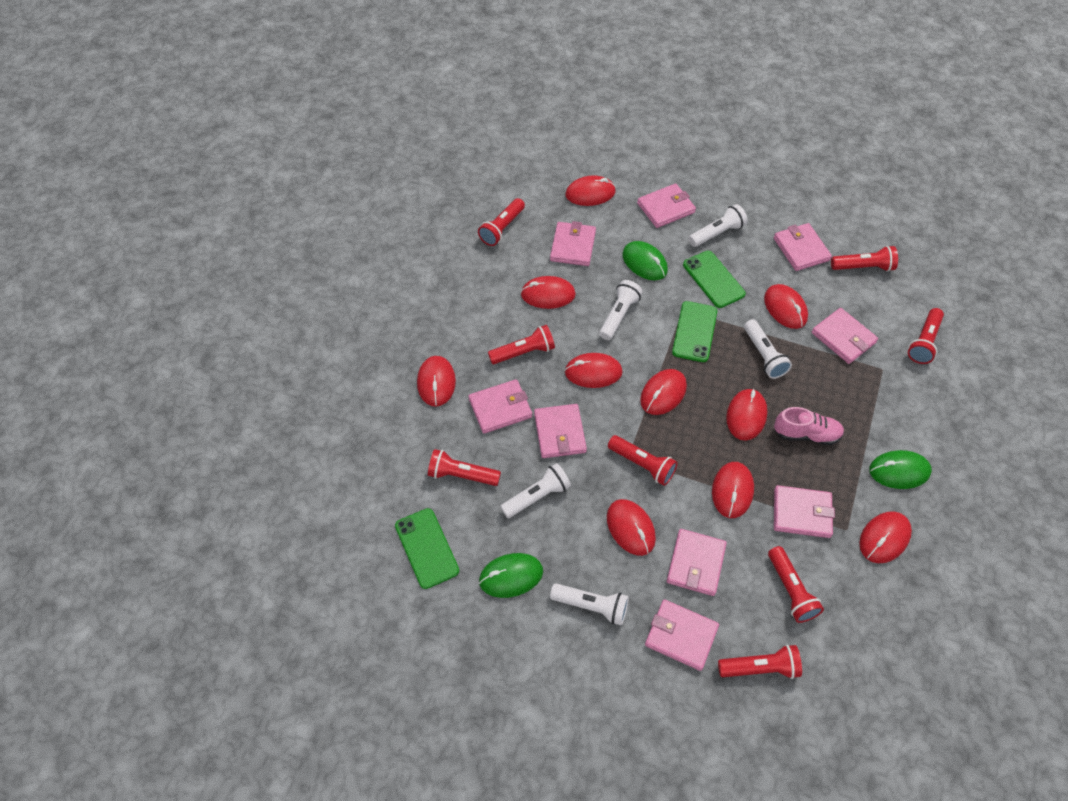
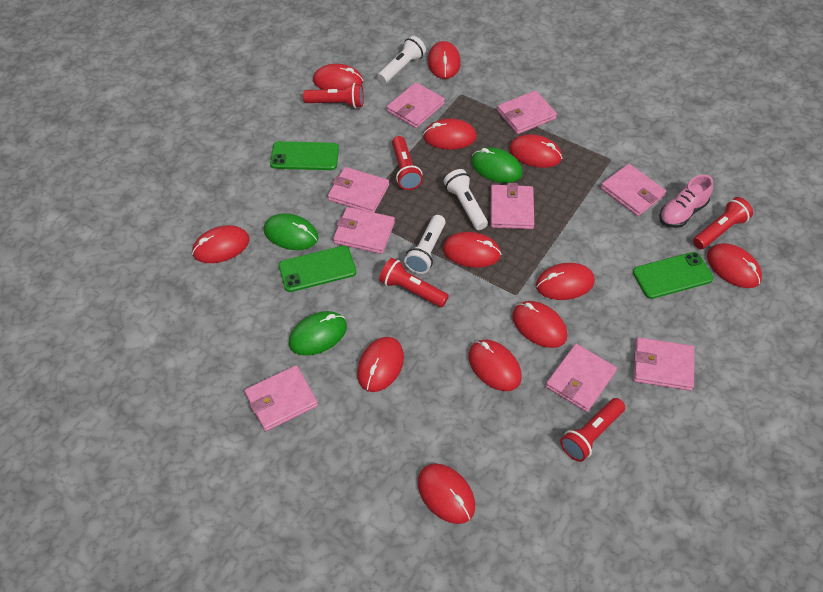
red flashlight: 8 -> 5
red mouse: 10 -> 12
white flashlight: 5 -> 3

